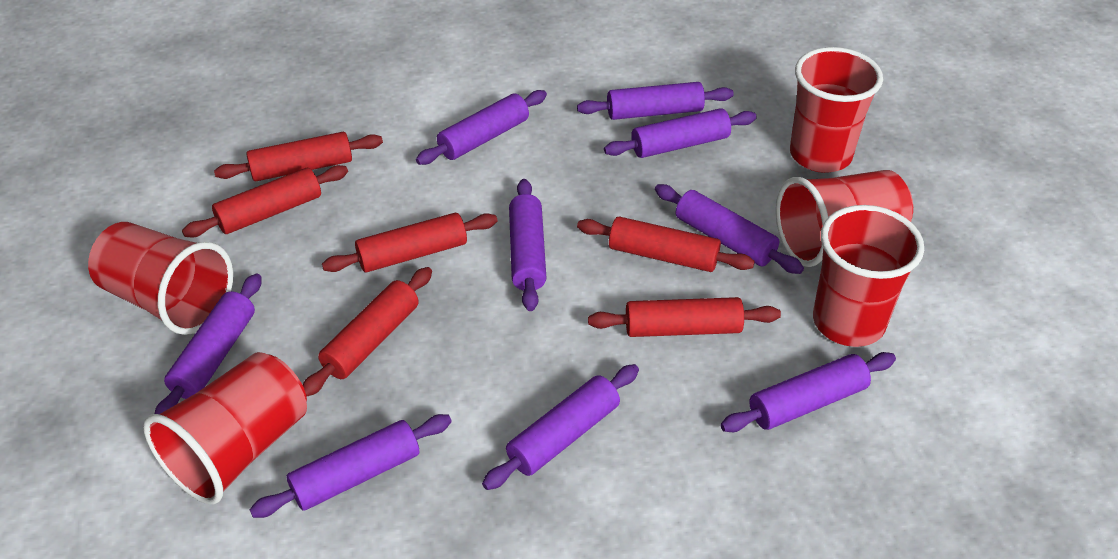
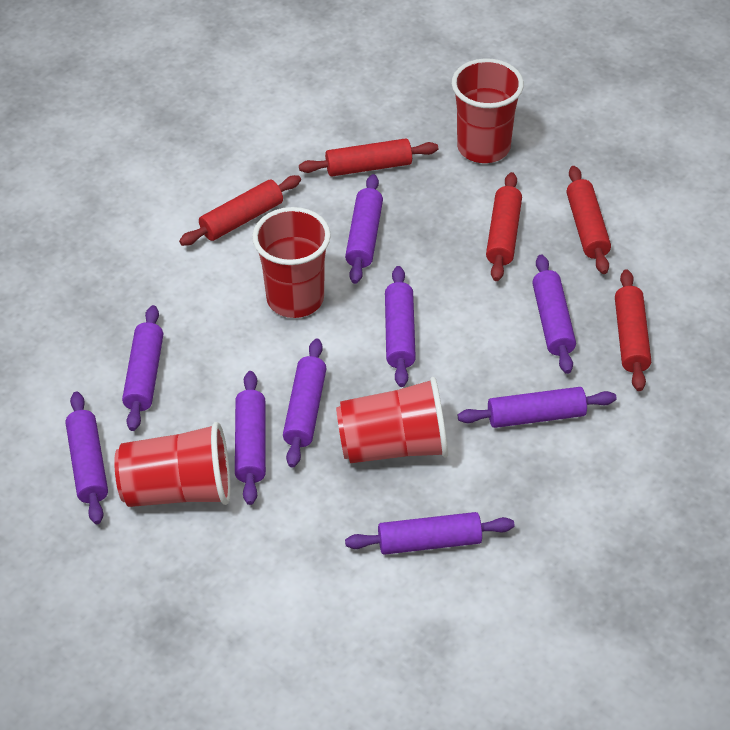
red cup: 5 -> 4
red rolling pin: 6 -> 5

